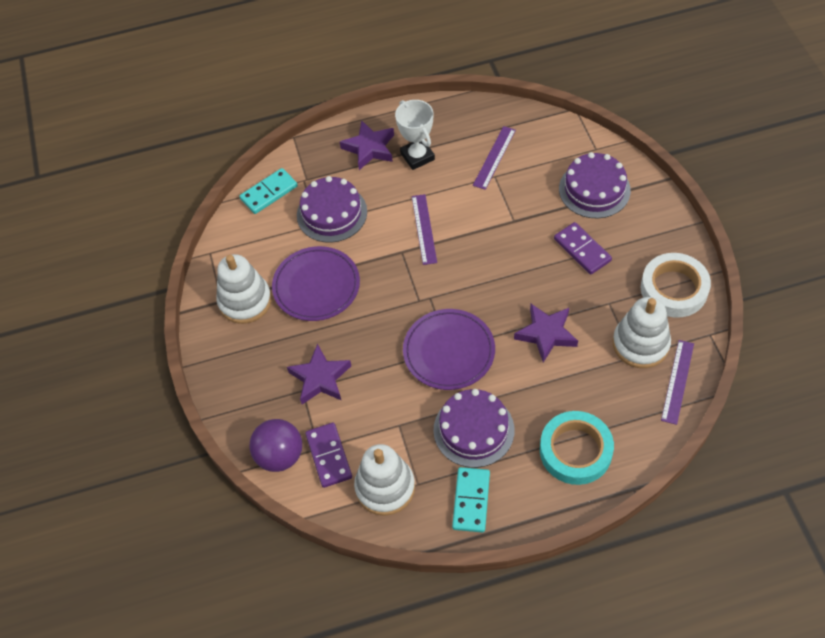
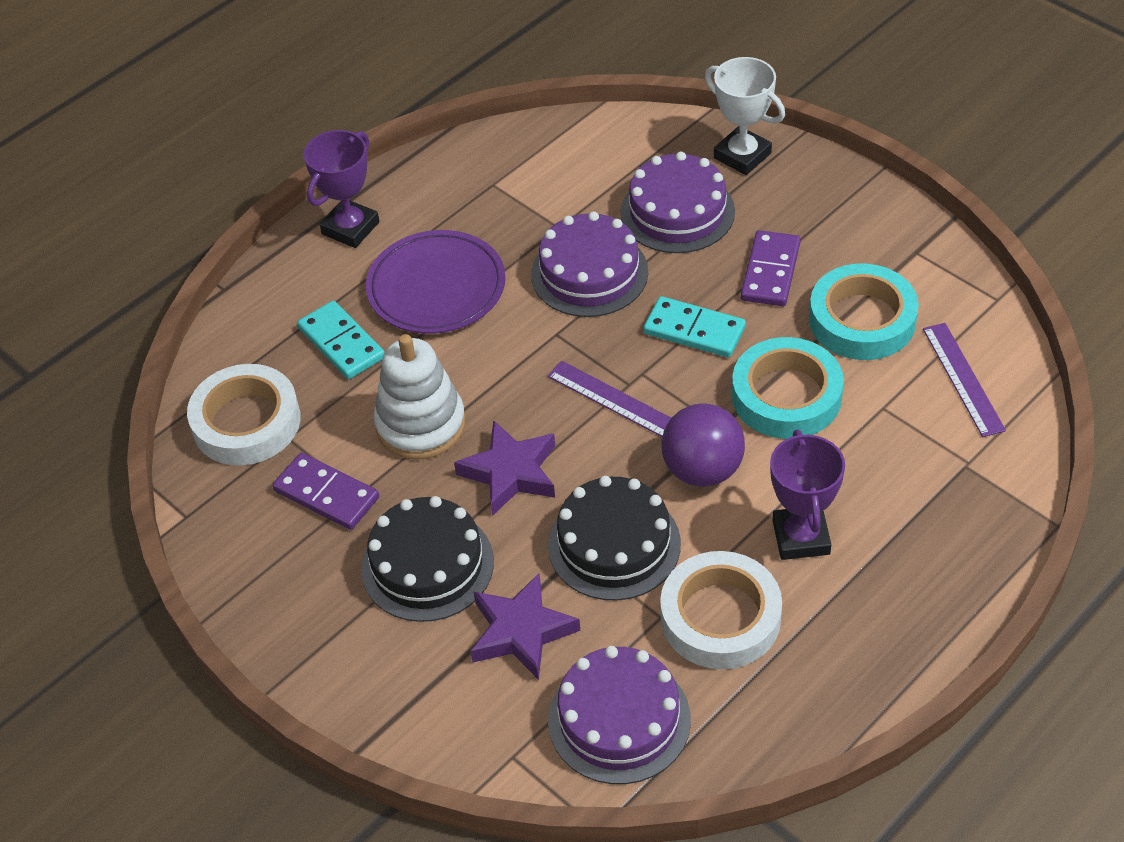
black cake: 0 -> 2
purple plate: 2 -> 1
purple ruler: 3 -> 2
purple star: 3 -> 2
purple trophy: 0 -> 2
turquoise tape: 1 -> 2
white stacking toy: 3 -> 1
white tape: 1 -> 2

